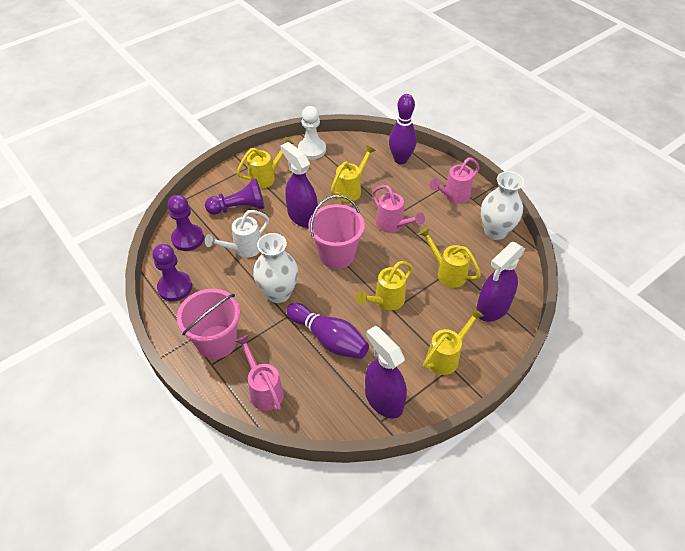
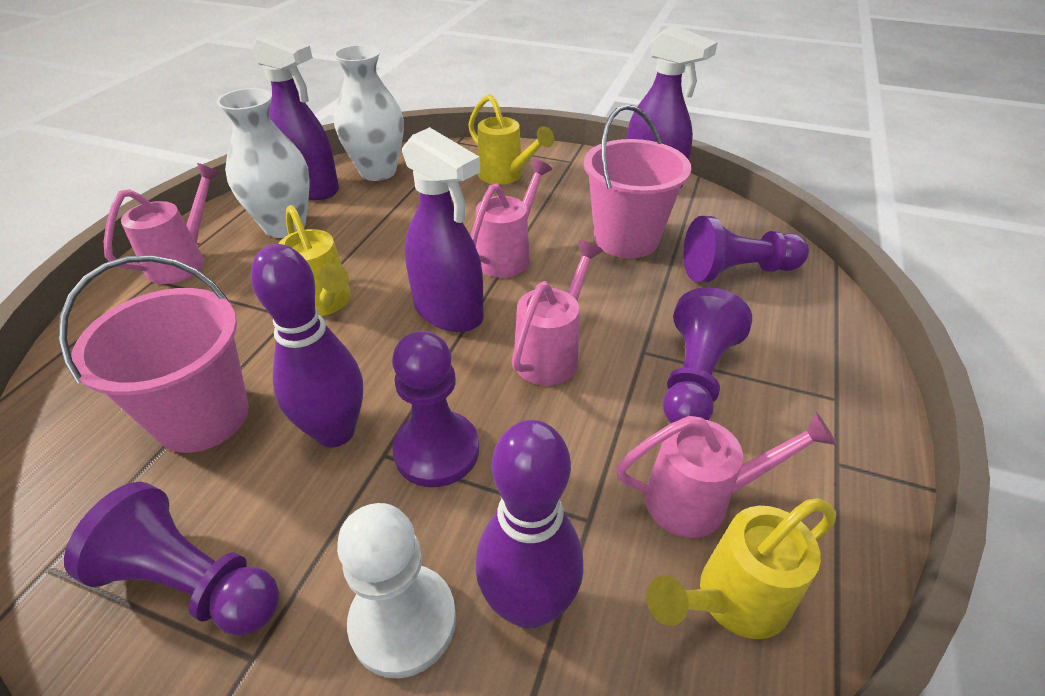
pink watering can: 3 -> 4
purple pawn: 3 -> 4
white watering can: 1 -> 0
yellow watering can: 5 -> 3

